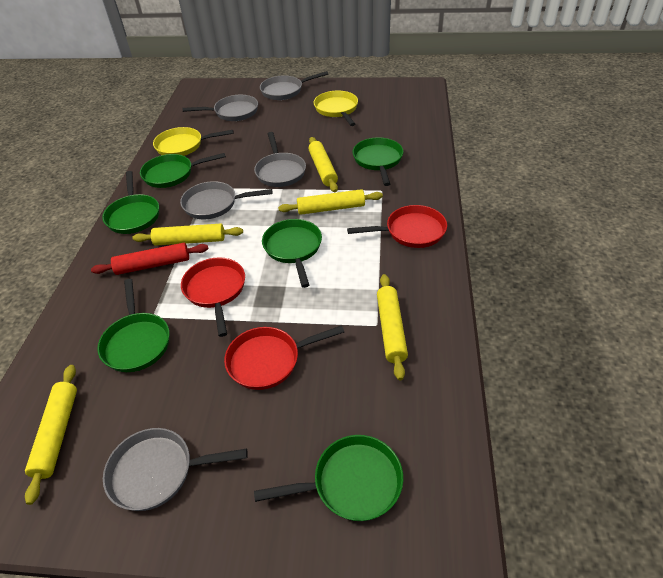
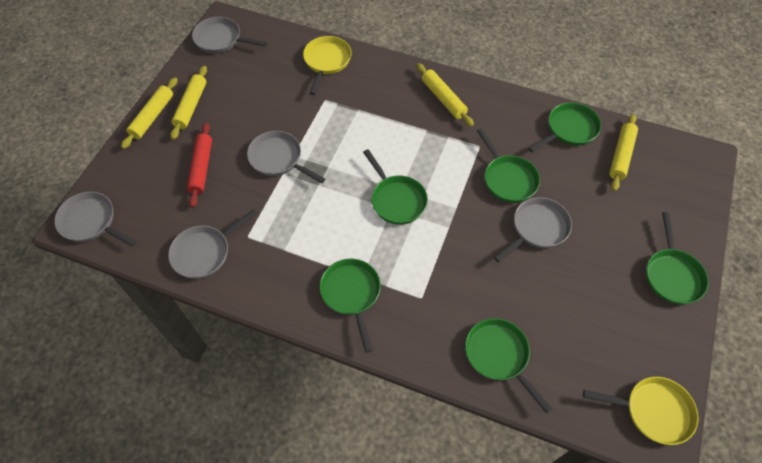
red pan: 3 -> 0
yellow rolling pin: 5 -> 4

